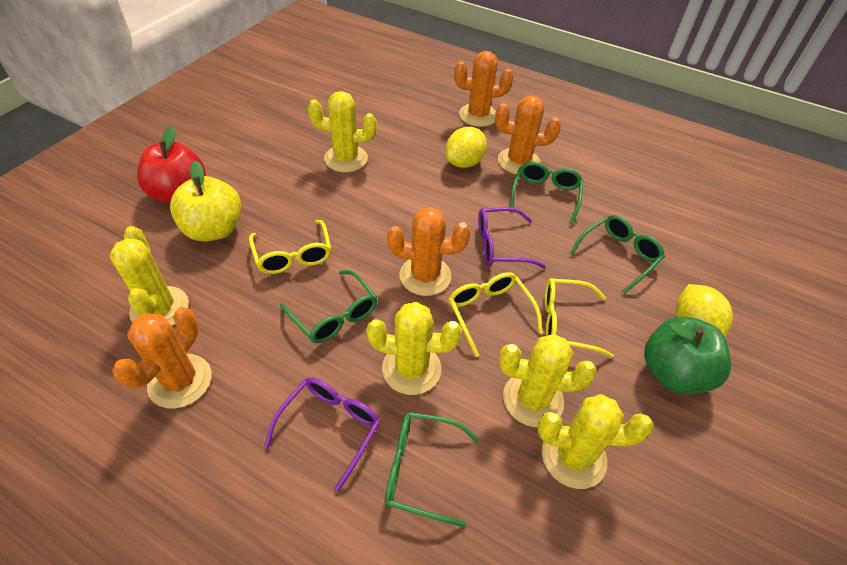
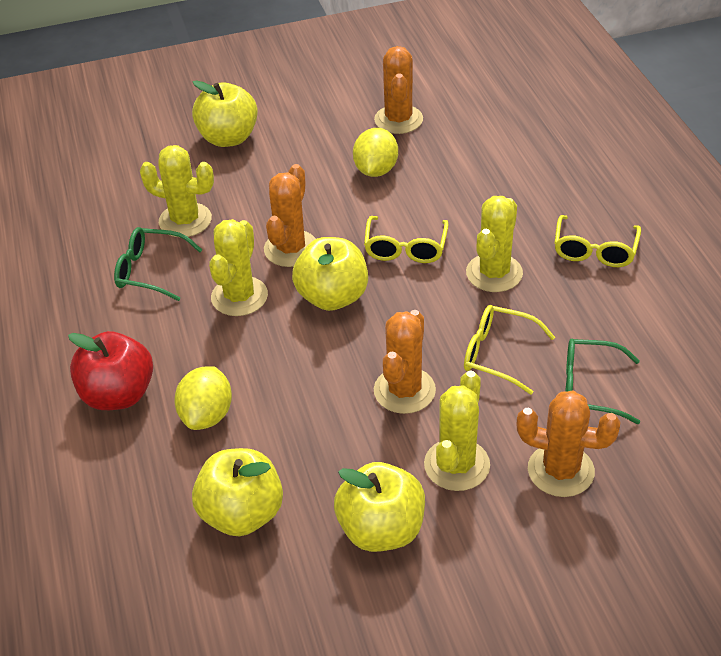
green apple: 1 -> 0
green glasses: 4 -> 2
purple glasses: 2 -> 0
yellow apple: 1 -> 4
yellow cactus: 5 -> 4

